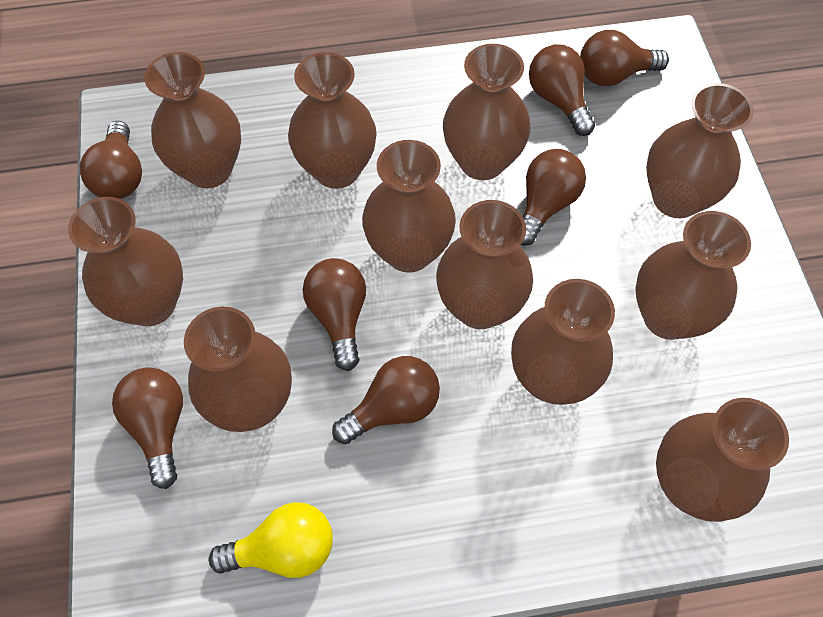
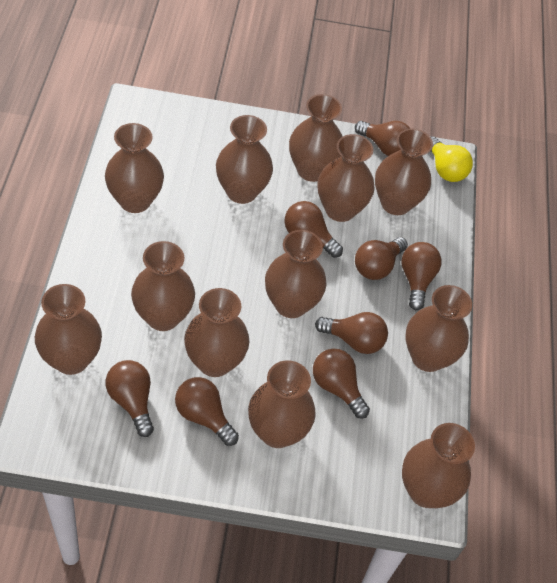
brown light bulb: 7 -> 8
brown vase: 11 -> 12

